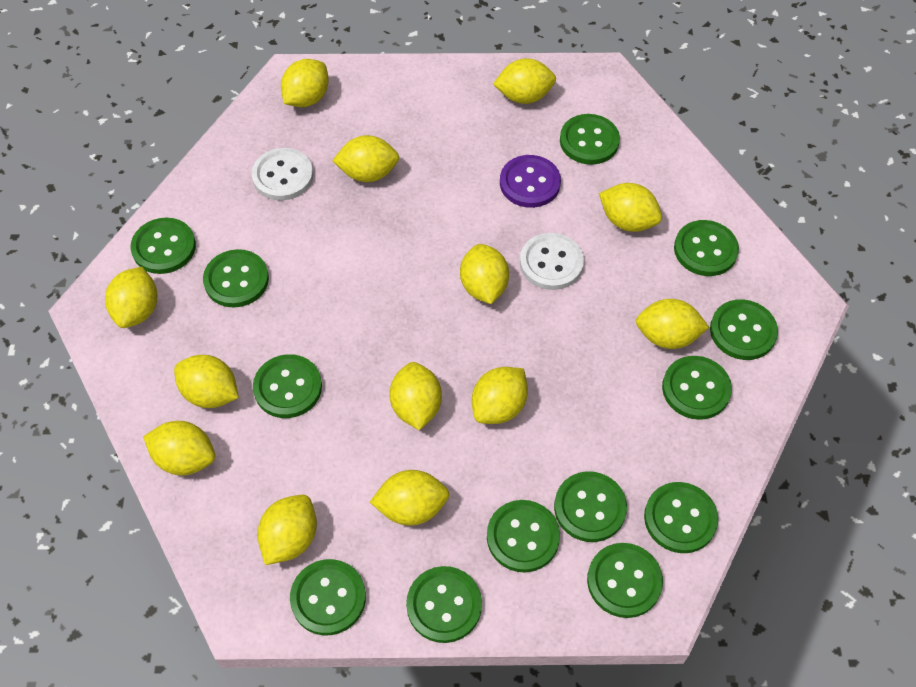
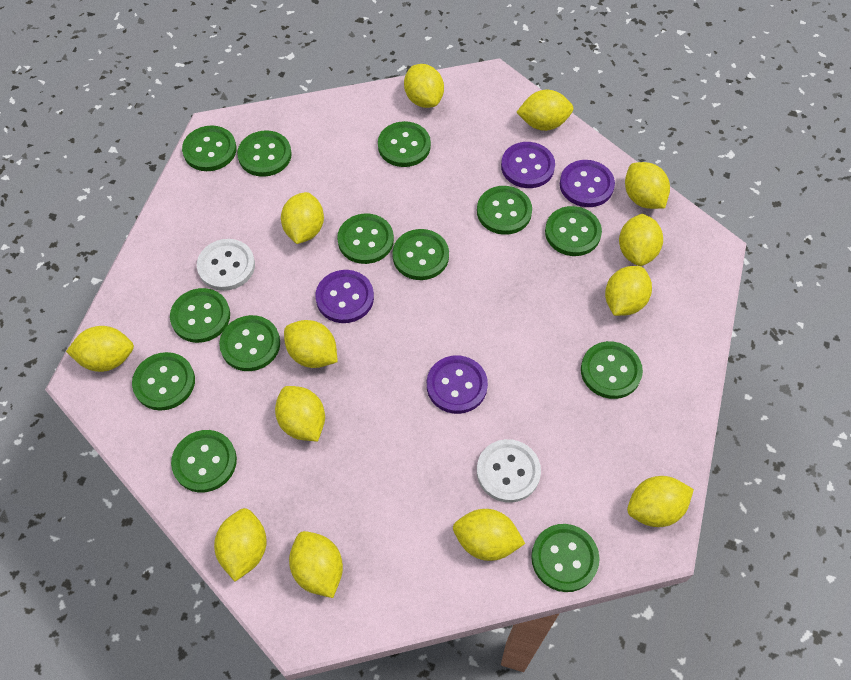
purple button: 1 -> 4

